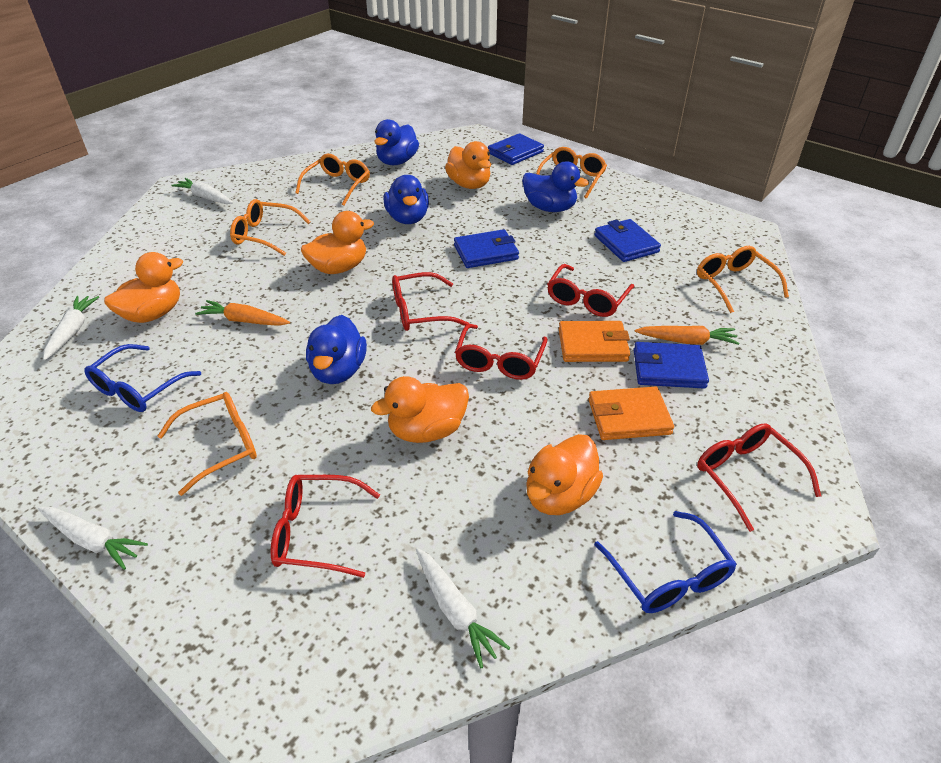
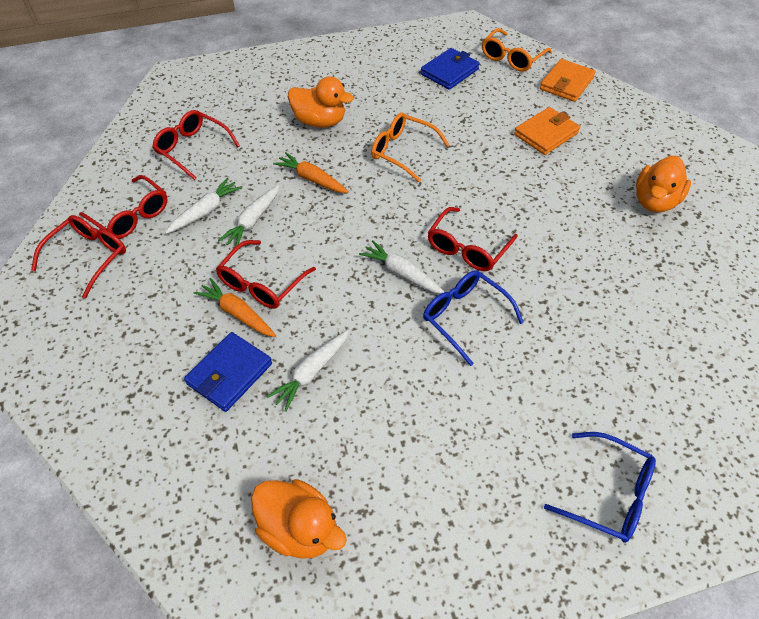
blue duck: 4 -> 0
blue wallet: 4 -> 2
orange duck: 5 -> 3
orange glasses: 5 -> 2

